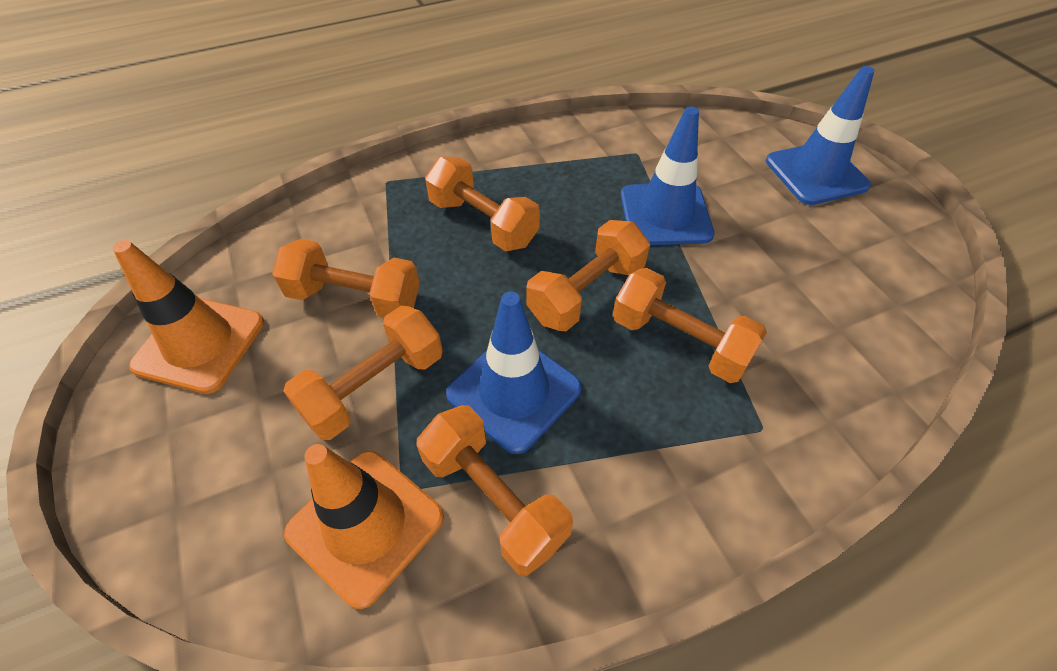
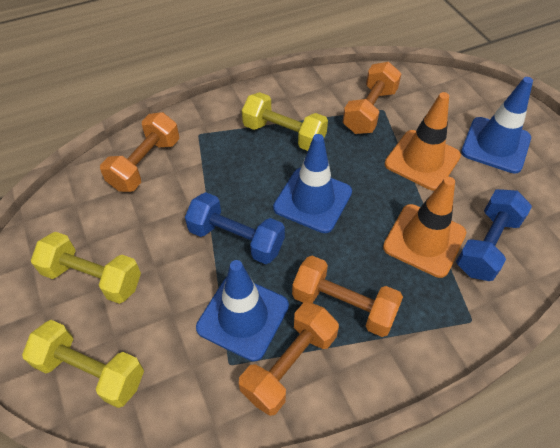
blue dumbbell: 0 -> 2
orange dumbbell: 6 -> 4
yellow dumbbell: 0 -> 3

